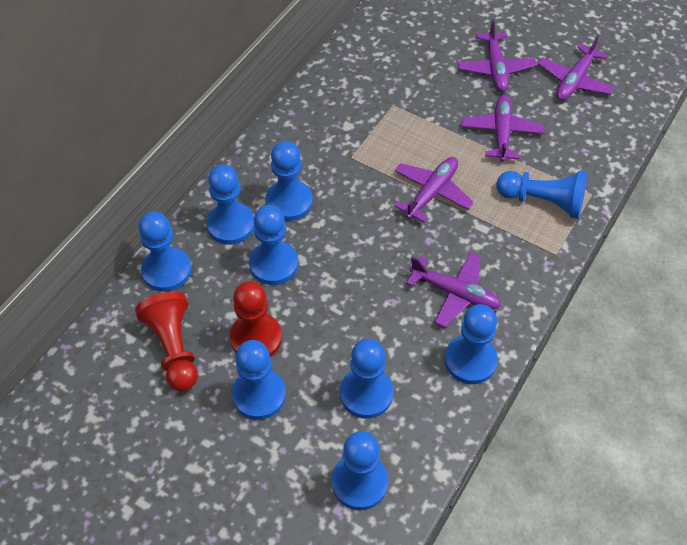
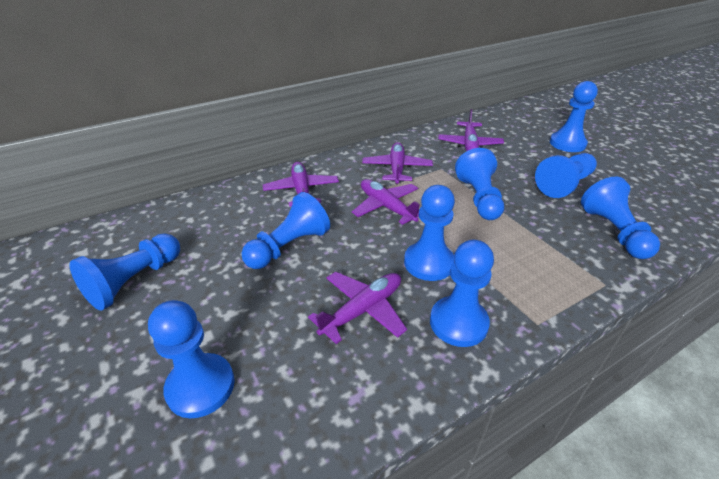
red pawn: 2 -> 0

